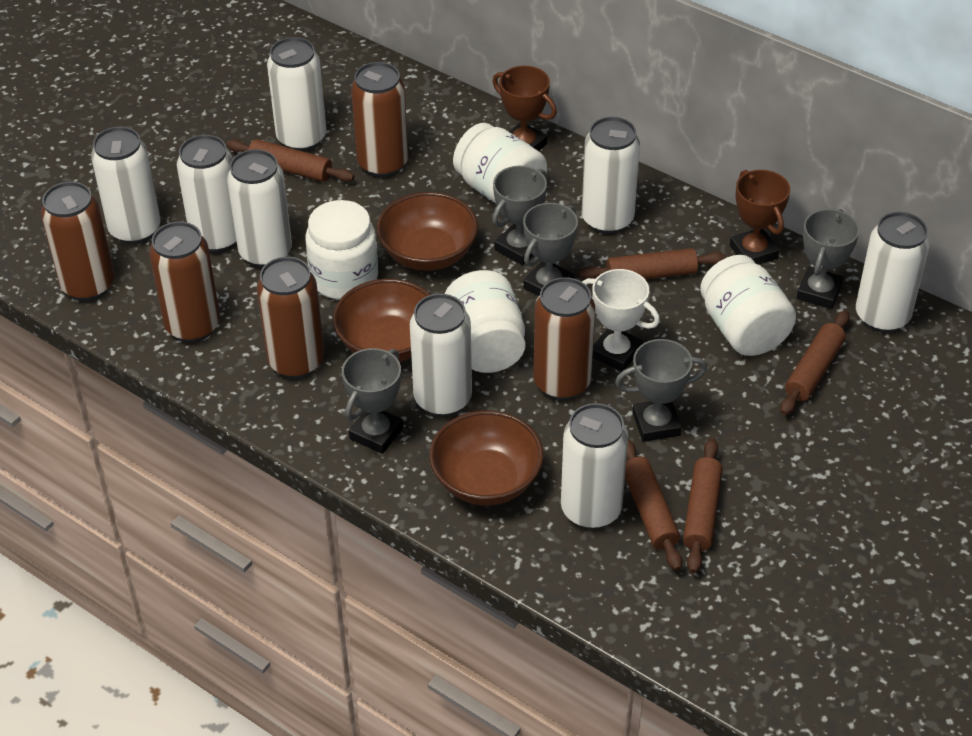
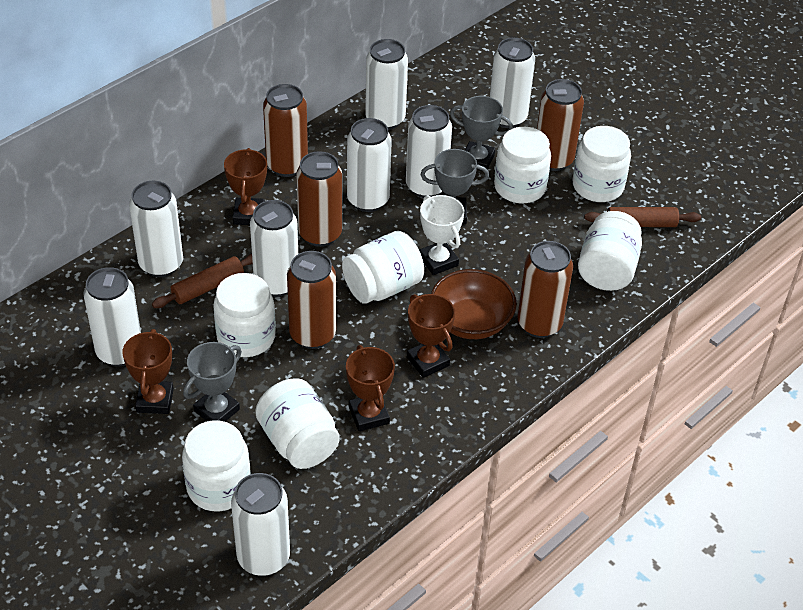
brown bowl: 3 -> 1
brown rolling pin: 5 -> 2
brown trophy: 2 -> 4
grey trophy: 5 -> 3
white jar: 4 -> 7

